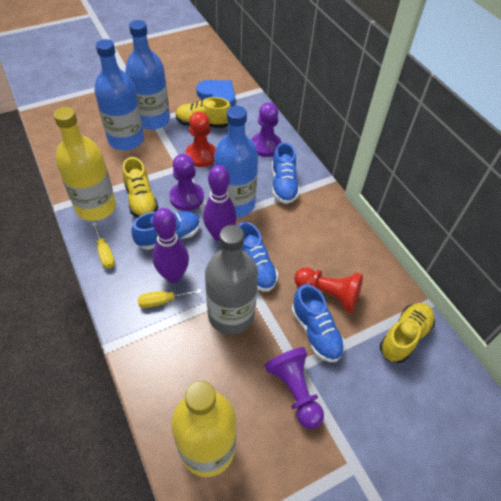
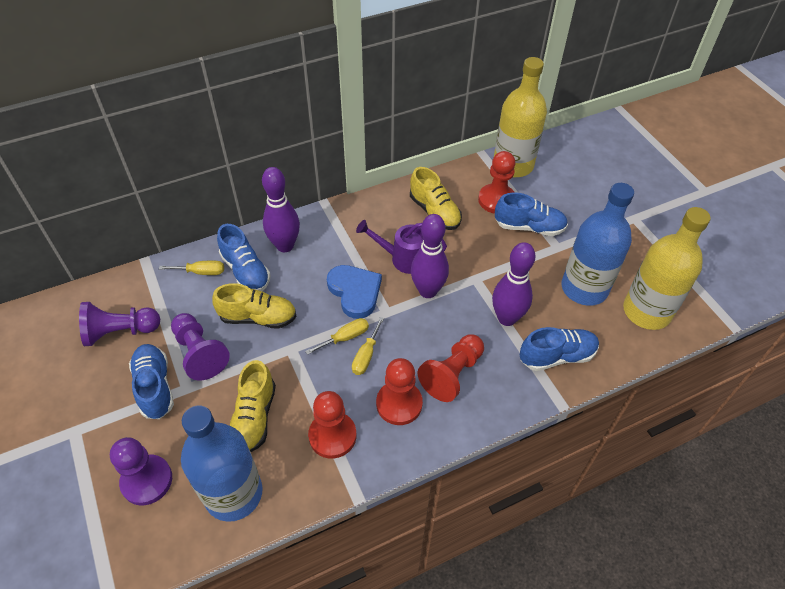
blue bottle: 3 -> 2
grey bottle: 1 -> 0
purple bowling pin: 2 -> 3
purple watering can: 0 -> 1
red pawn: 2 -> 4
yellow screwdriver: 2 -> 3

